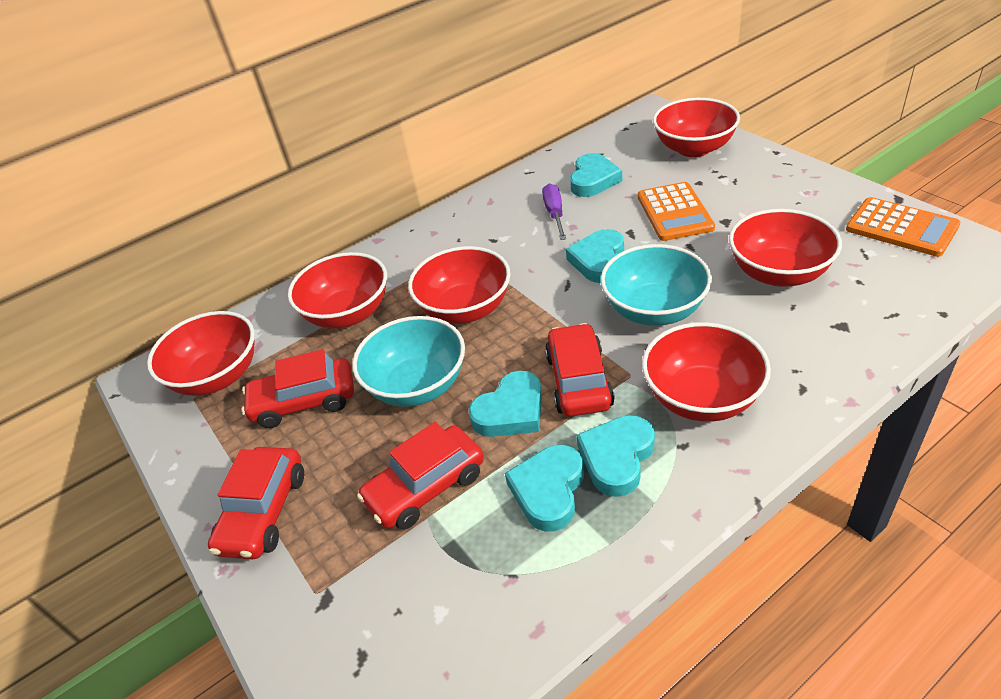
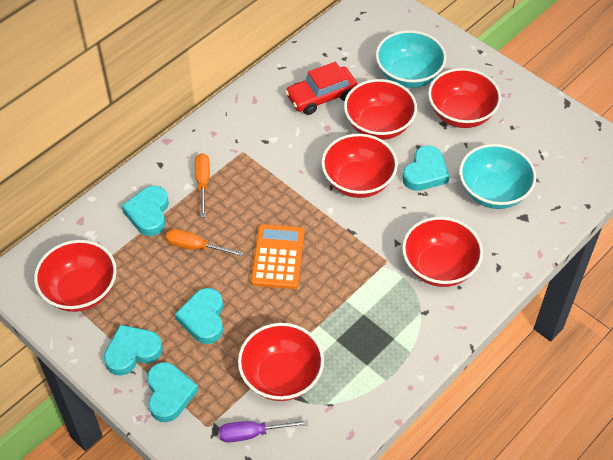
orange calculator: 2 -> 1
orange screwdriver: 0 -> 2
red car: 4 -> 1

